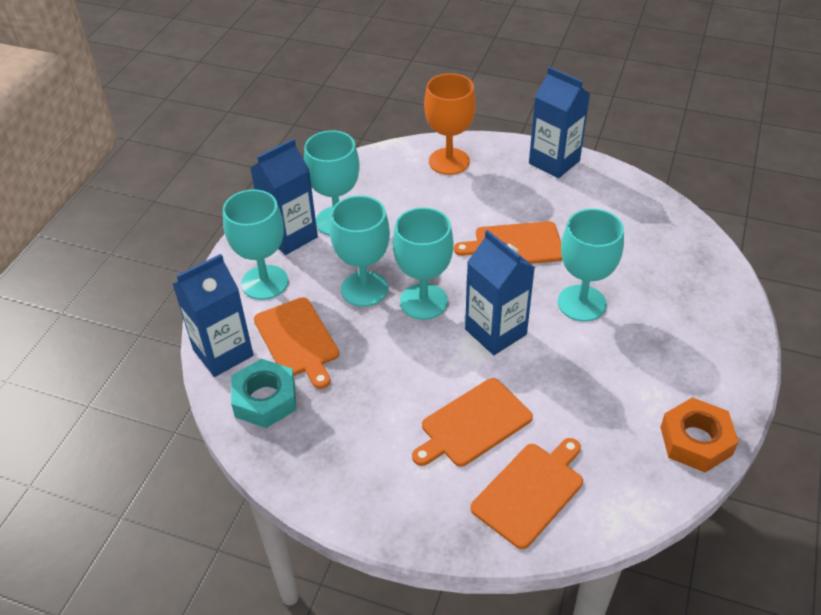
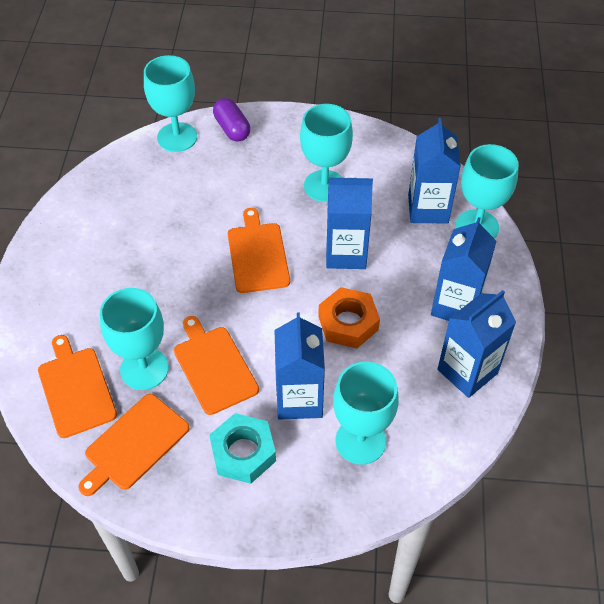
blue carton: 4 -> 5
orange goblet: 1 -> 0
purple capsule: 0 -> 1

